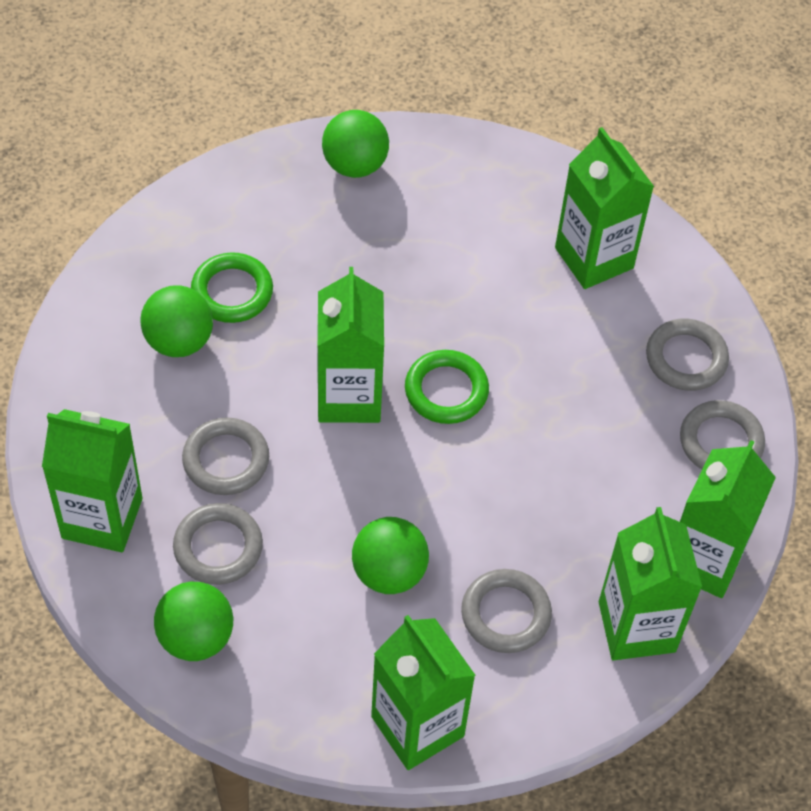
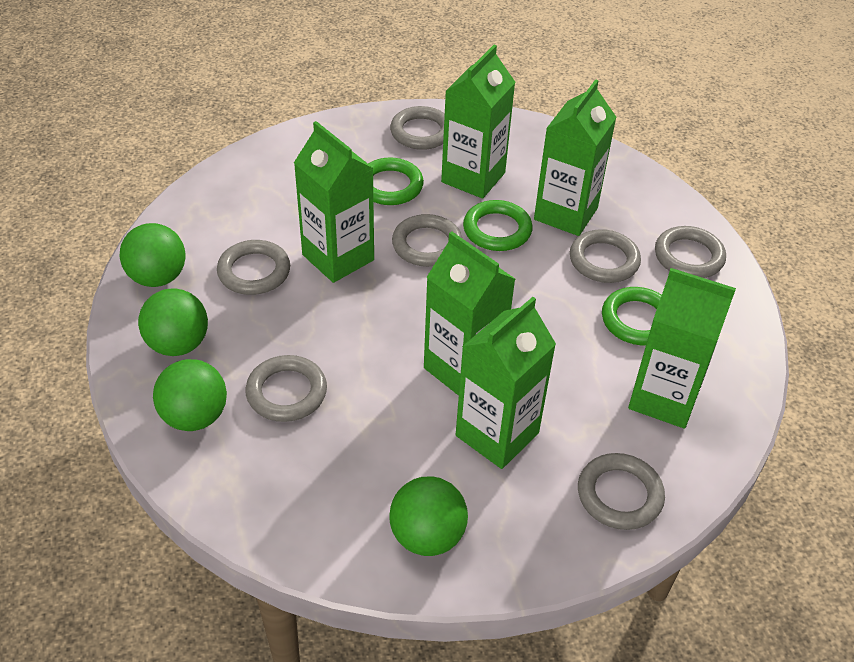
green ring: 2 -> 3
grey ring: 5 -> 7

